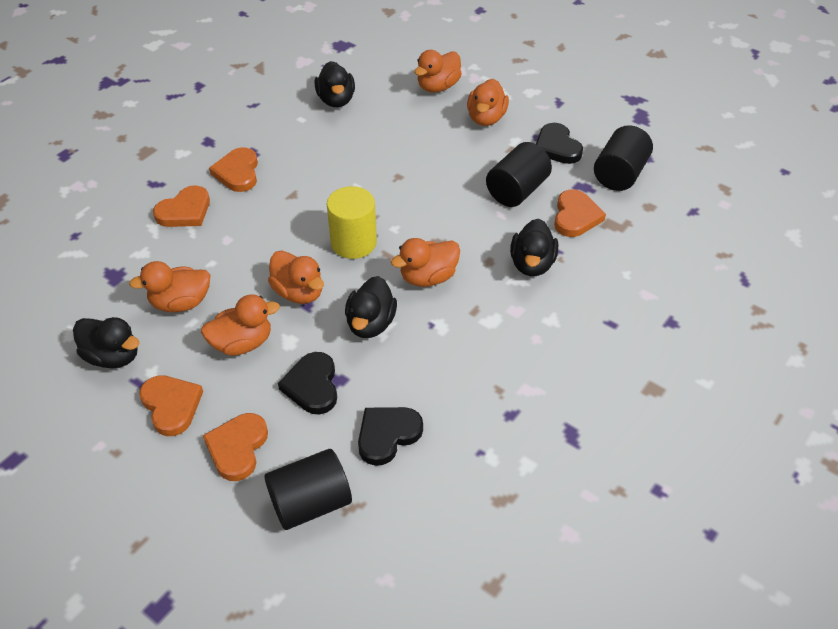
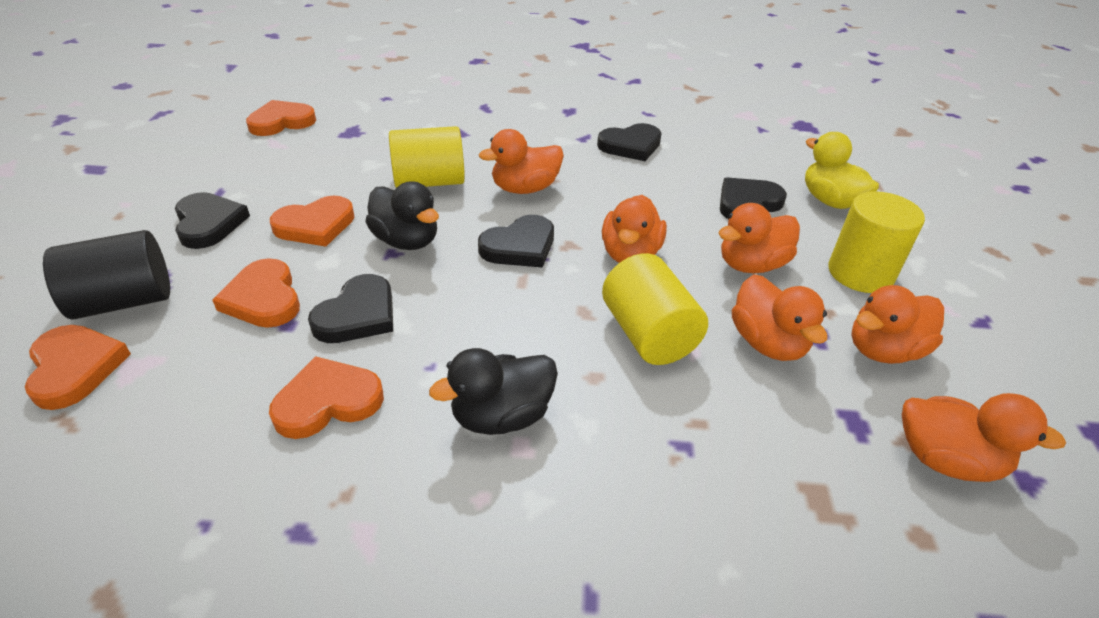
black cylinder: 3 -> 1
black duck: 4 -> 2
black heart: 3 -> 5
yellow cylinder: 1 -> 3
yellow duck: 0 -> 1

